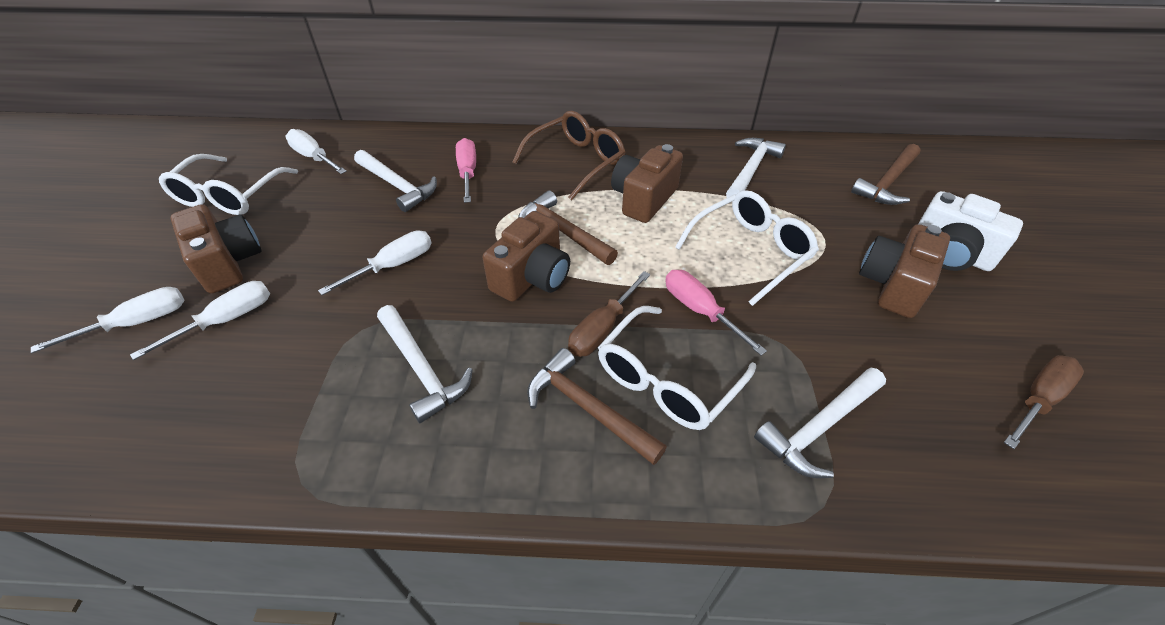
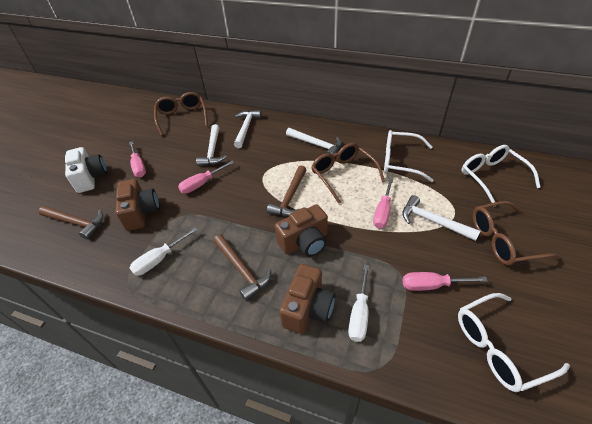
brown camera: 4 -> 3
brown glasses: 1 -> 3
brown screwdriver: 2 -> 0
pink screwdriver: 2 -> 4
white screwdriver: 4 -> 2

